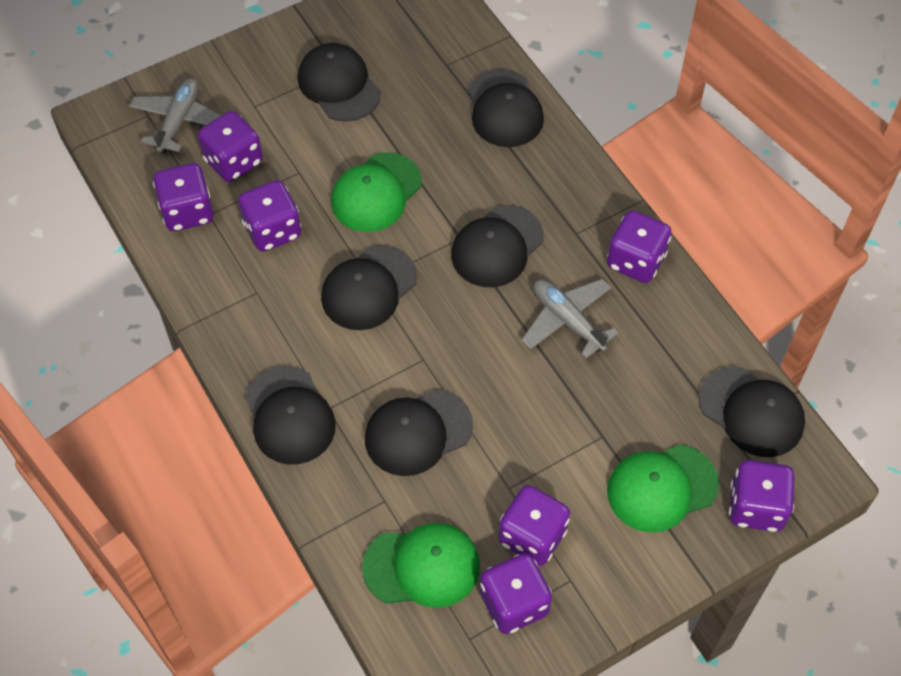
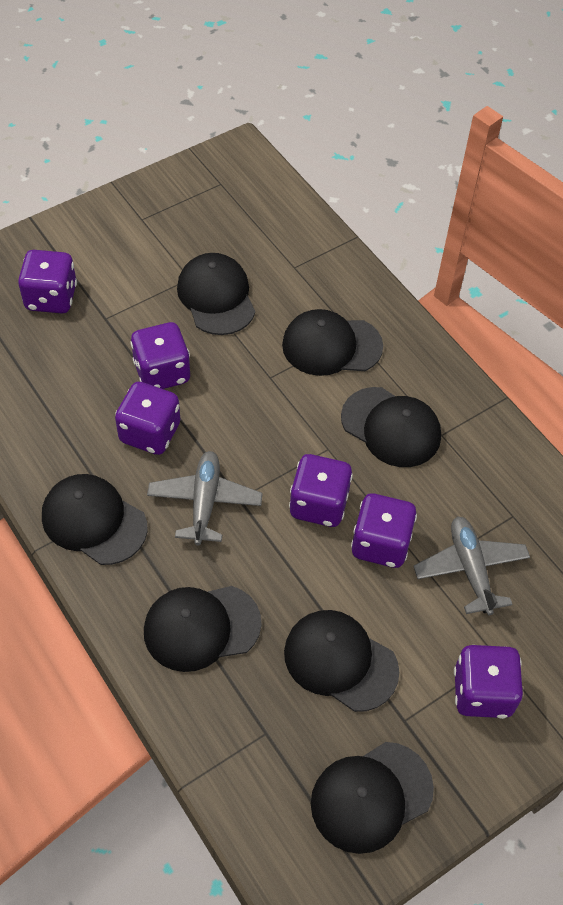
green cap: 3 -> 0
purple dice: 7 -> 6

